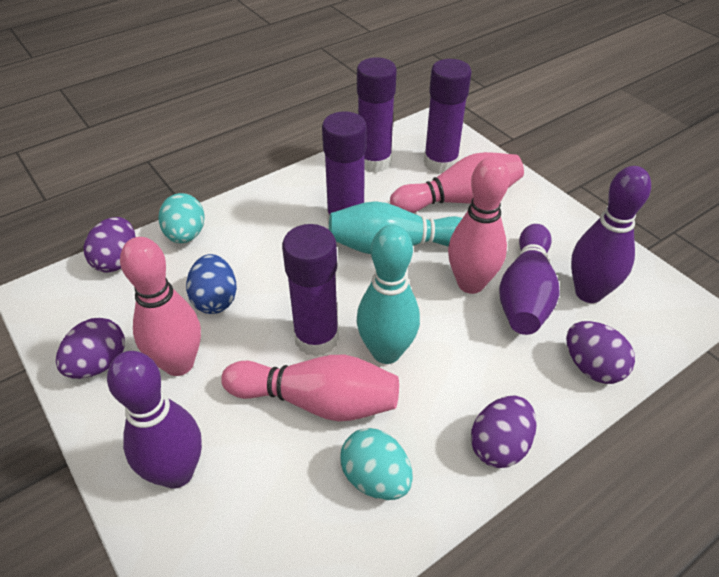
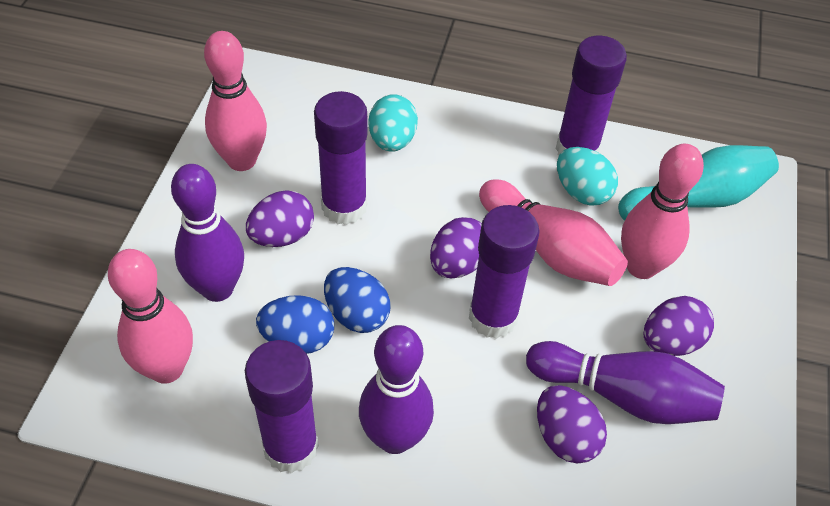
blue egg: 1 -> 2
turquoise bowling pin: 2 -> 1

